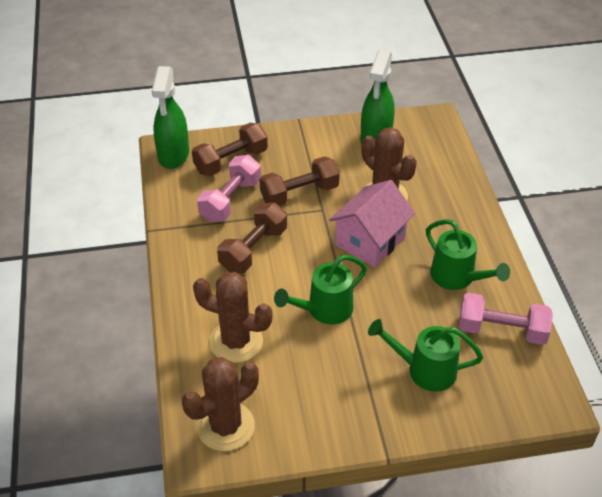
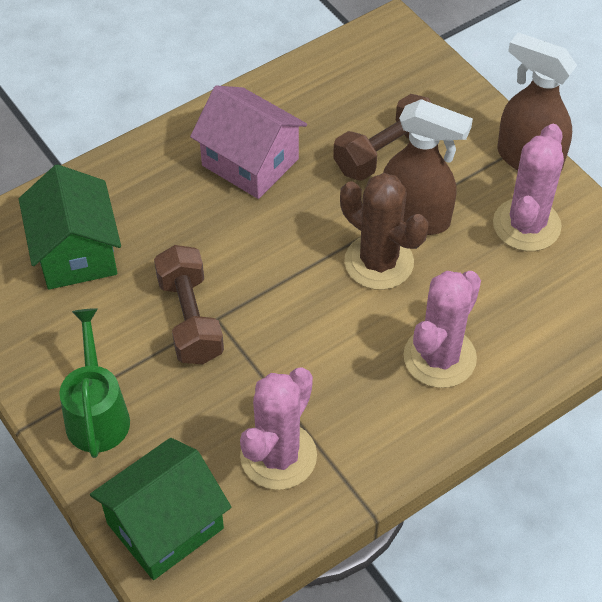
brown cactus: 3 -> 1
brown dumbbell: 3 -> 2
brown spray bottle: 0 -> 2
green house: 0 -> 2
green spray bottle: 2 -> 0
green watering can: 3 -> 1
pink cactus: 0 -> 3
pink dumbbell: 2 -> 0

